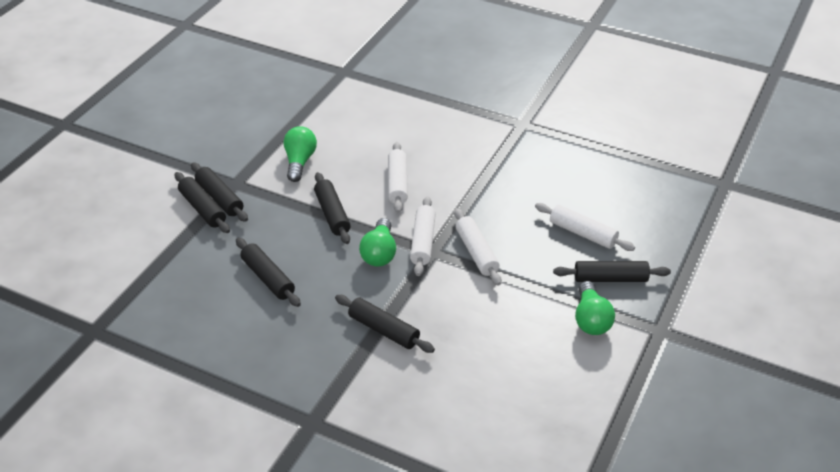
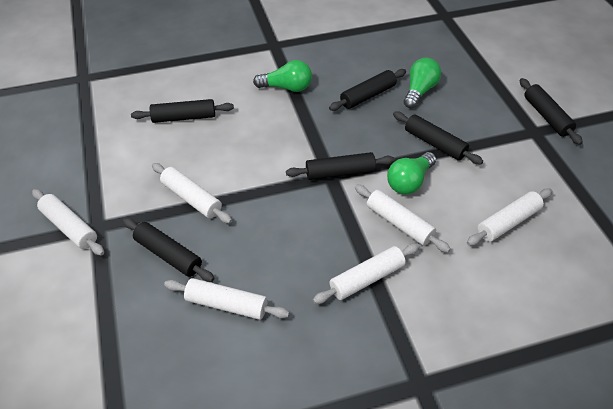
white rolling pin: 4 -> 6

